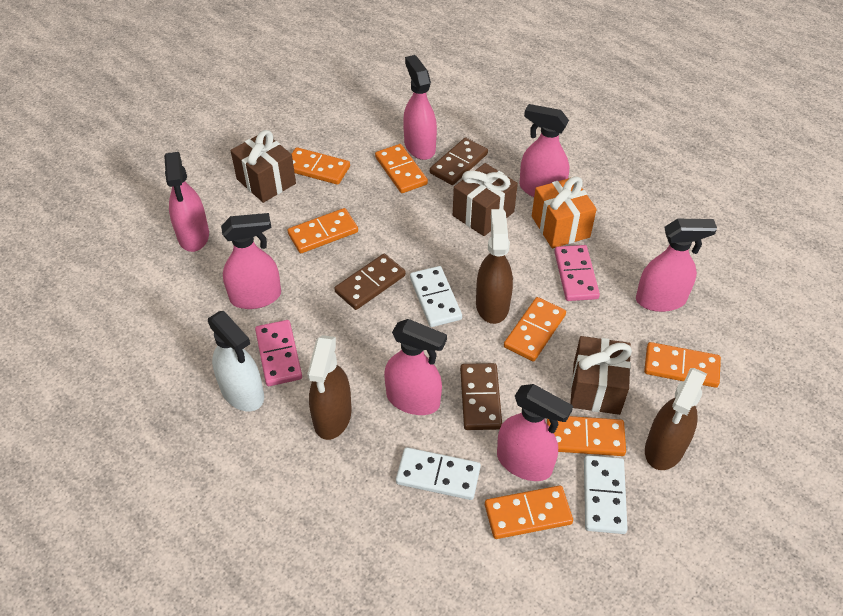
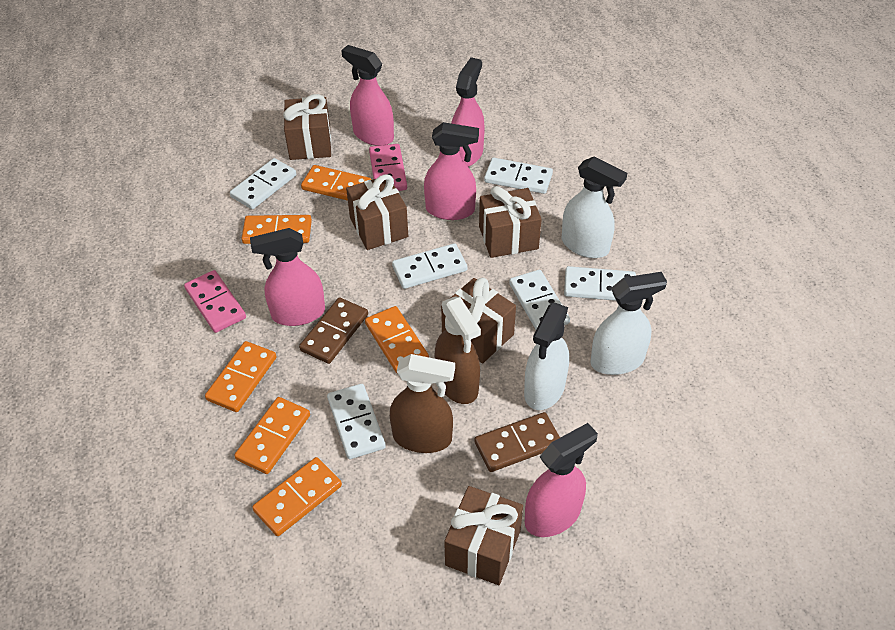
brown domino: 3 -> 2
brown gift: 3 -> 5
brown spray bottle: 3 -> 2
orange domino: 7 -> 6
orange gift: 1 -> 0
pink spray bottle: 7 -> 5
white domino: 3 -> 6
white spray bottle: 1 -> 3

